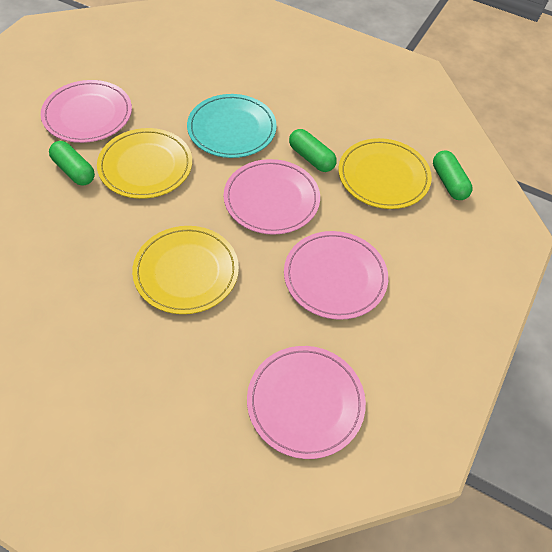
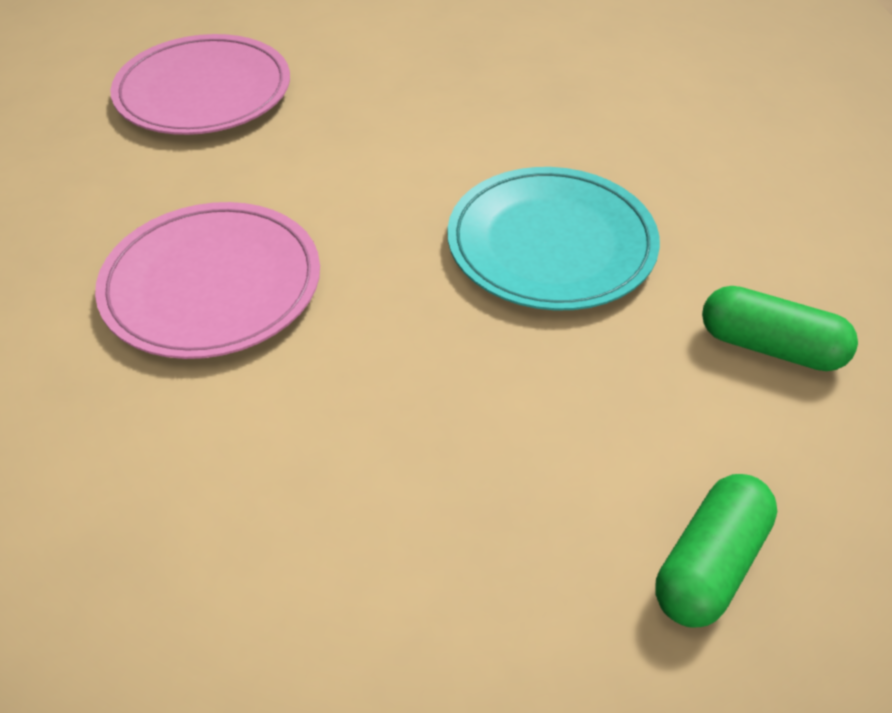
green capsule: 3 -> 2
pink plate: 4 -> 2
yellow plate: 3 -> 0

